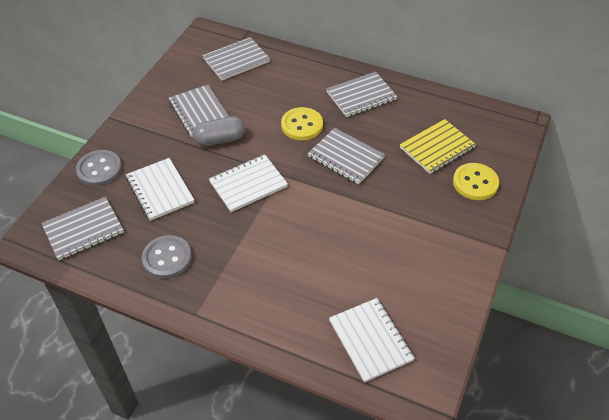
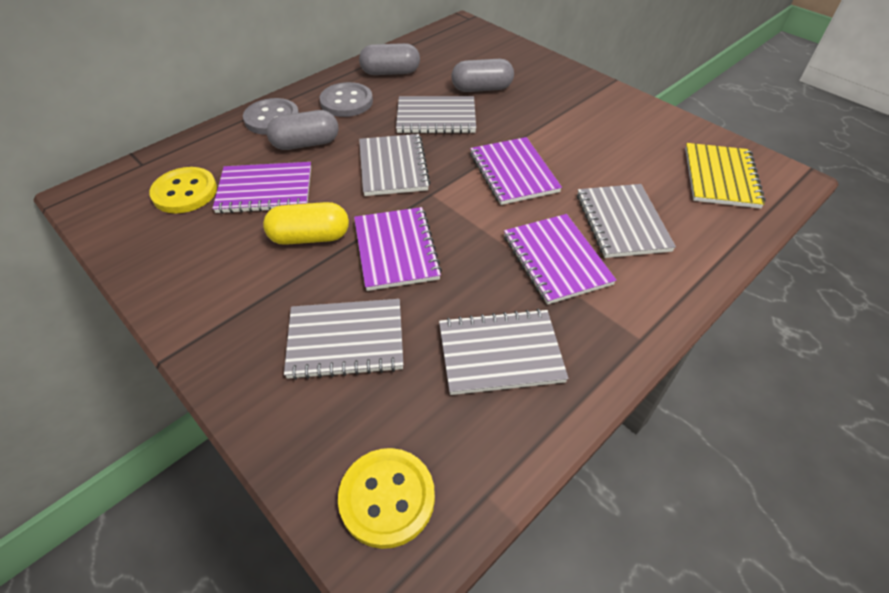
grey capsule: 1 -> 3
purple notebook: 0 -> 4
white notebook: 3 -> 0
yellow capsule: 0 -> 1

